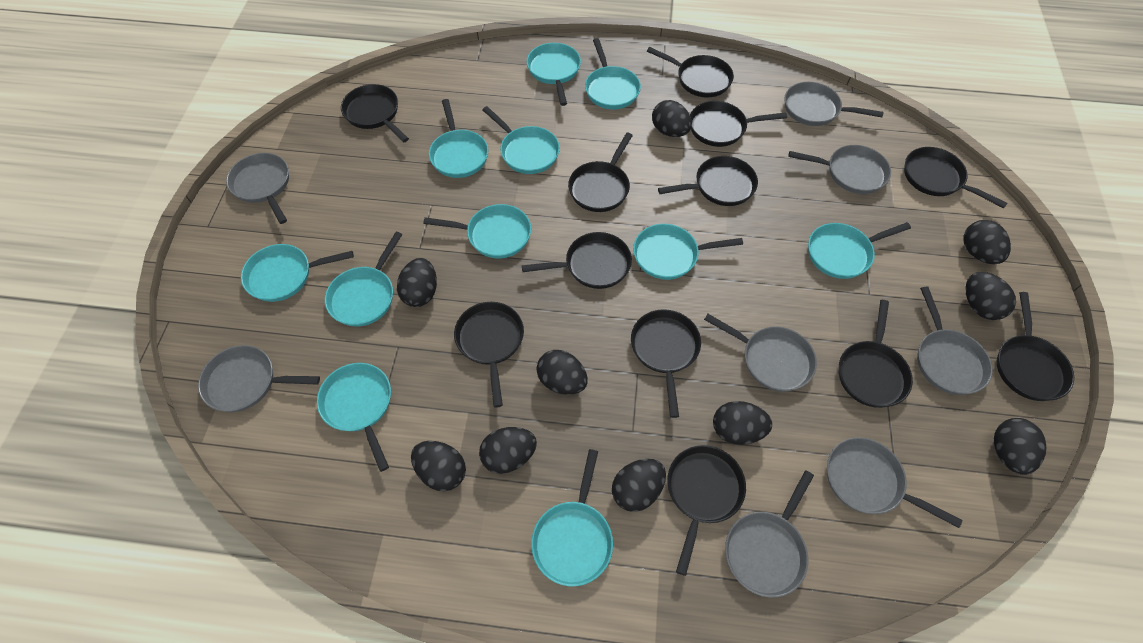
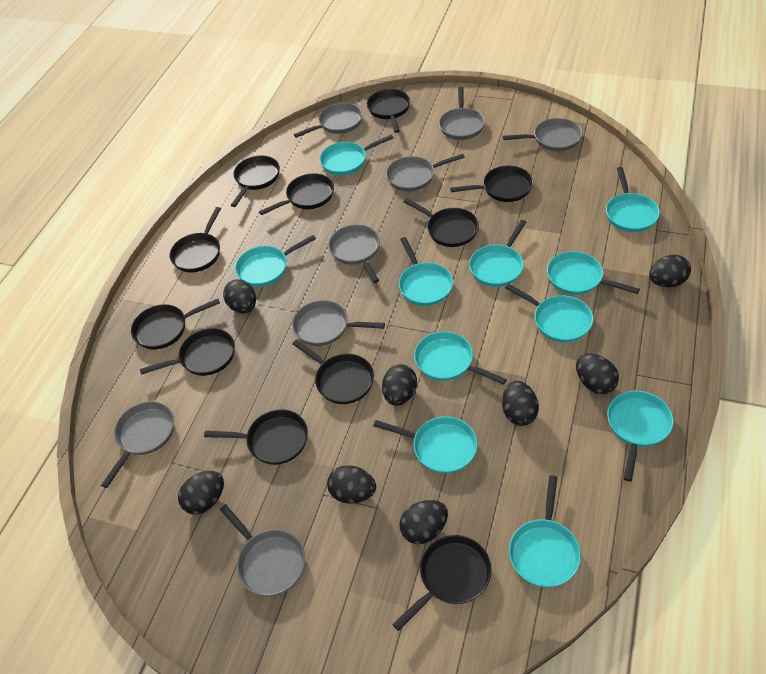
black egg: 10 -> 8
black pan: 12 -> 11

